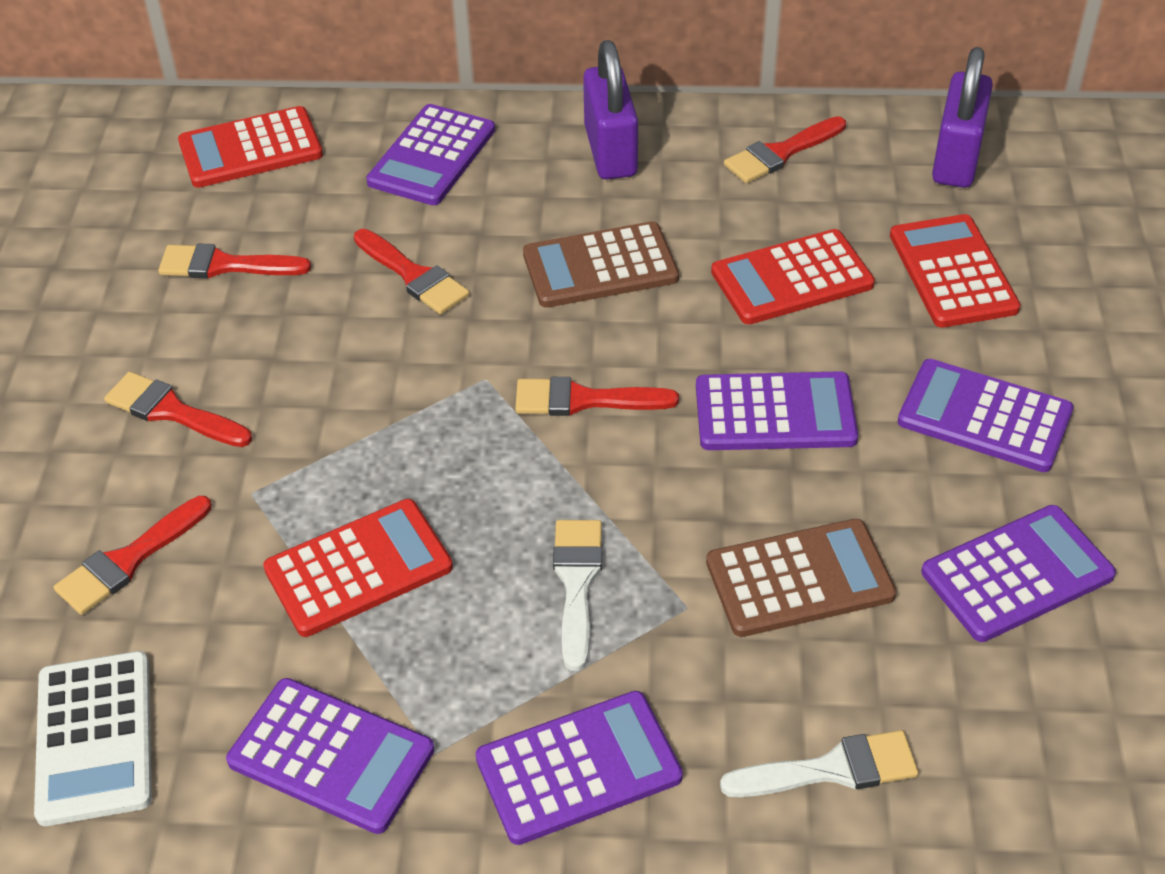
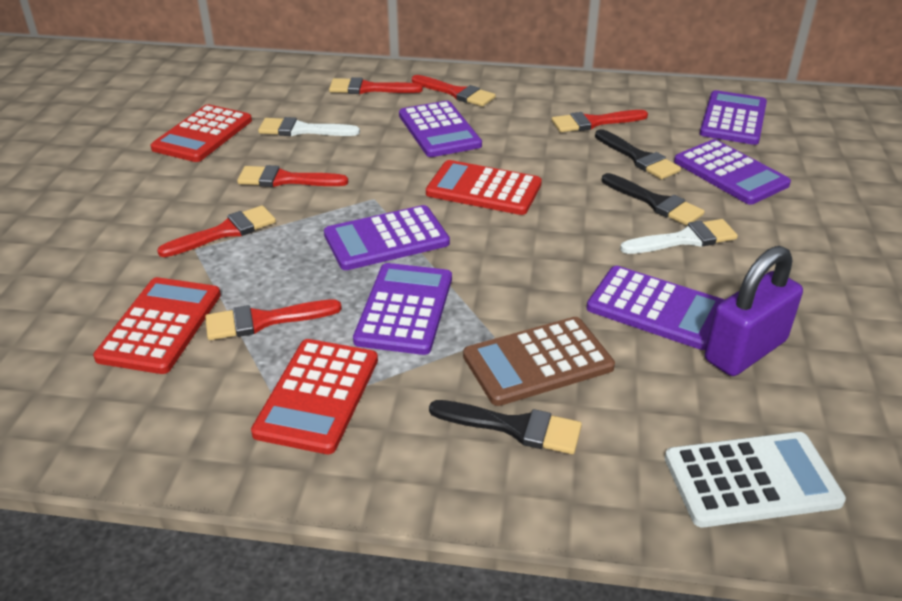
black brush: 0 -> 3
brown calculator: 2 -> 1
purple padlock: 2 -> 1

